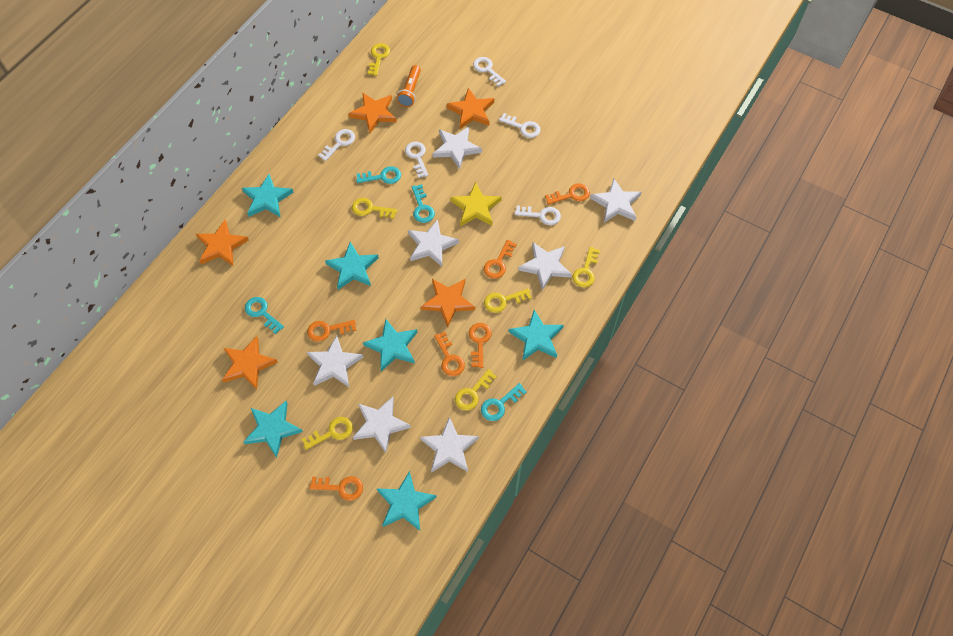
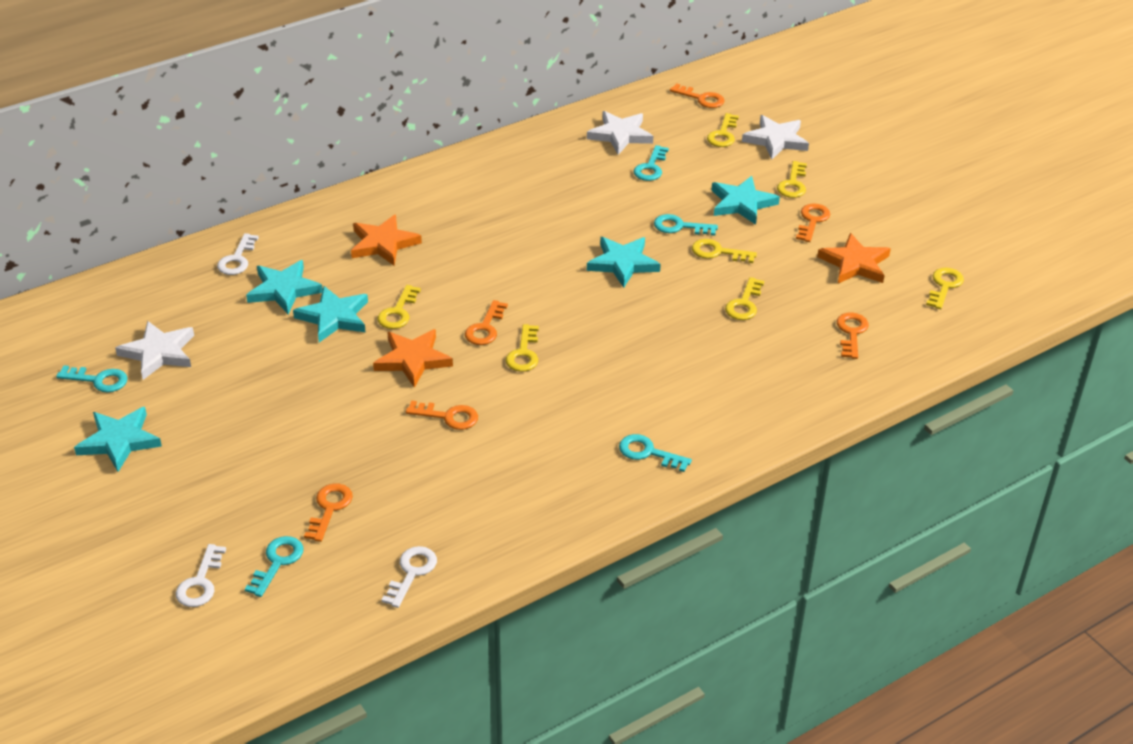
orange flashlight: 1 -> 0
orange star: 5 -> 3
turquoise key: 4 -> 5
turquoise star: 6 -> 5
white key: 5 -> 3
white star: 7 -> 3
yellow key: 6 -> 7
yellow star: 1 -> 0

